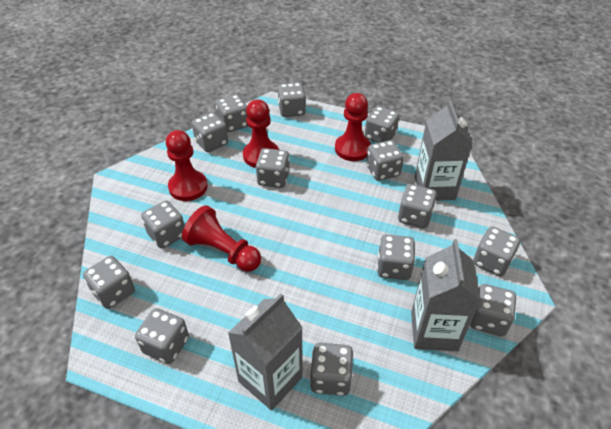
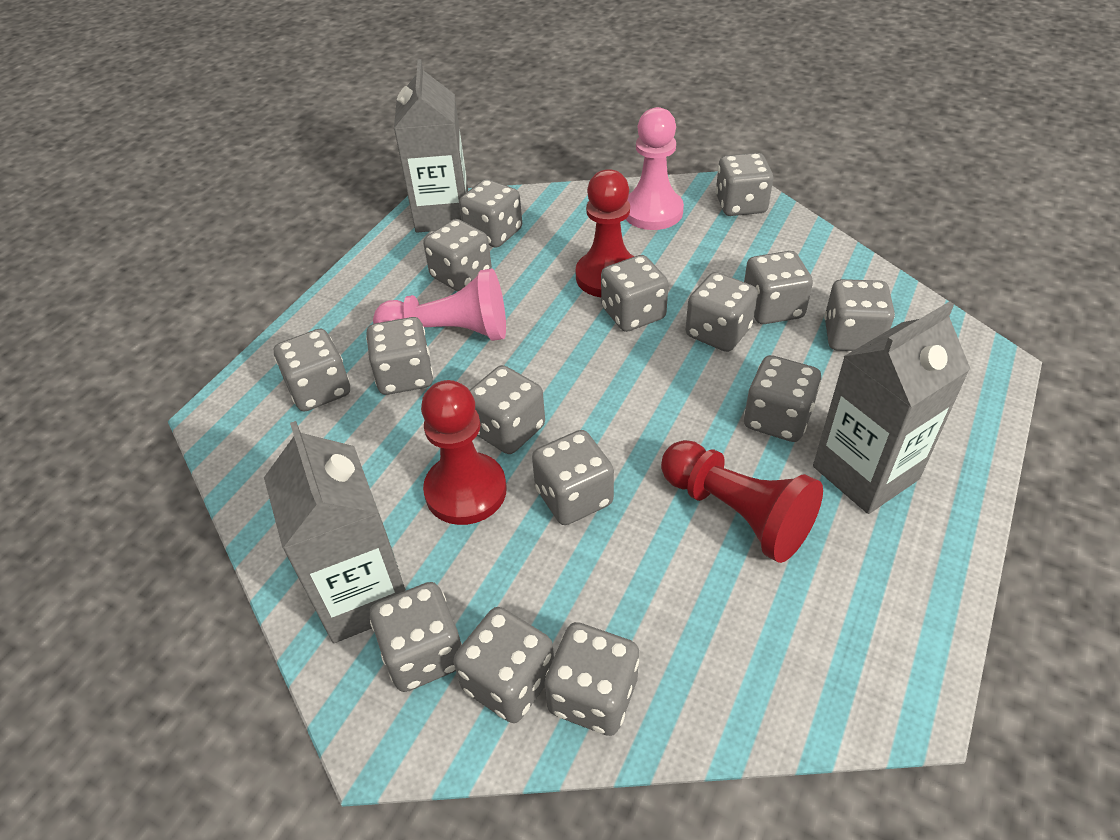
grey dice: 14 -> 15
pink pawn: 0 -> 2
red pawn: 4 -> 3

